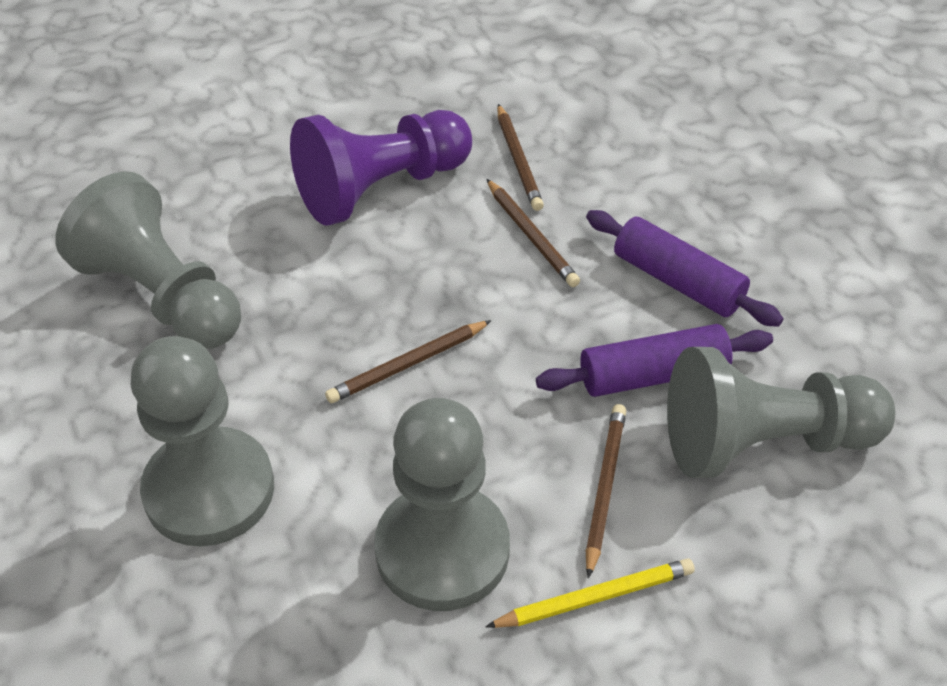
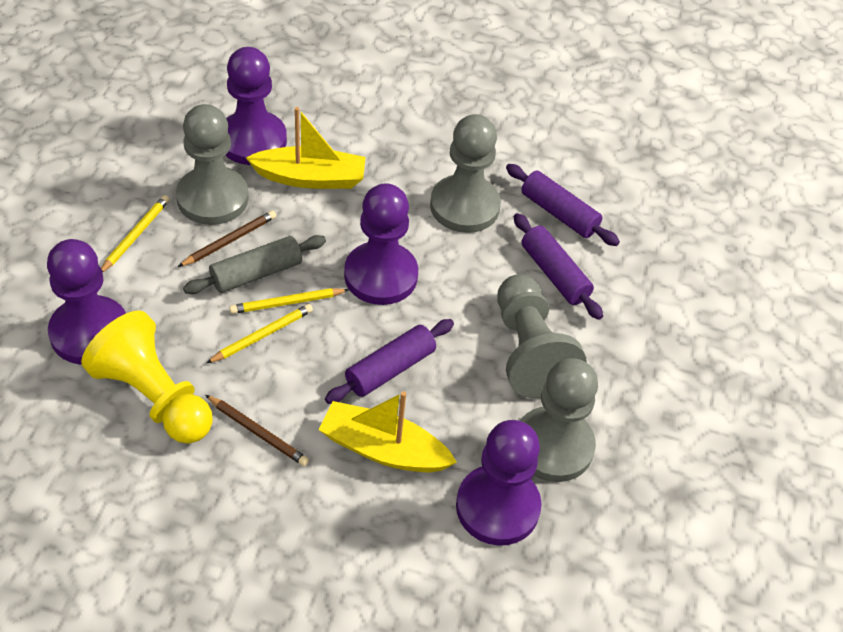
brown pencil: 4 -> 2
grey rolling pin: 0 -> 1
purple pawn: 1 -> 4
purple rolling pin: 2 -> 3
yellow boat: 0 -> 2
yellow pawn: 0 -> 1
yellow pencil: 1 -> 3

